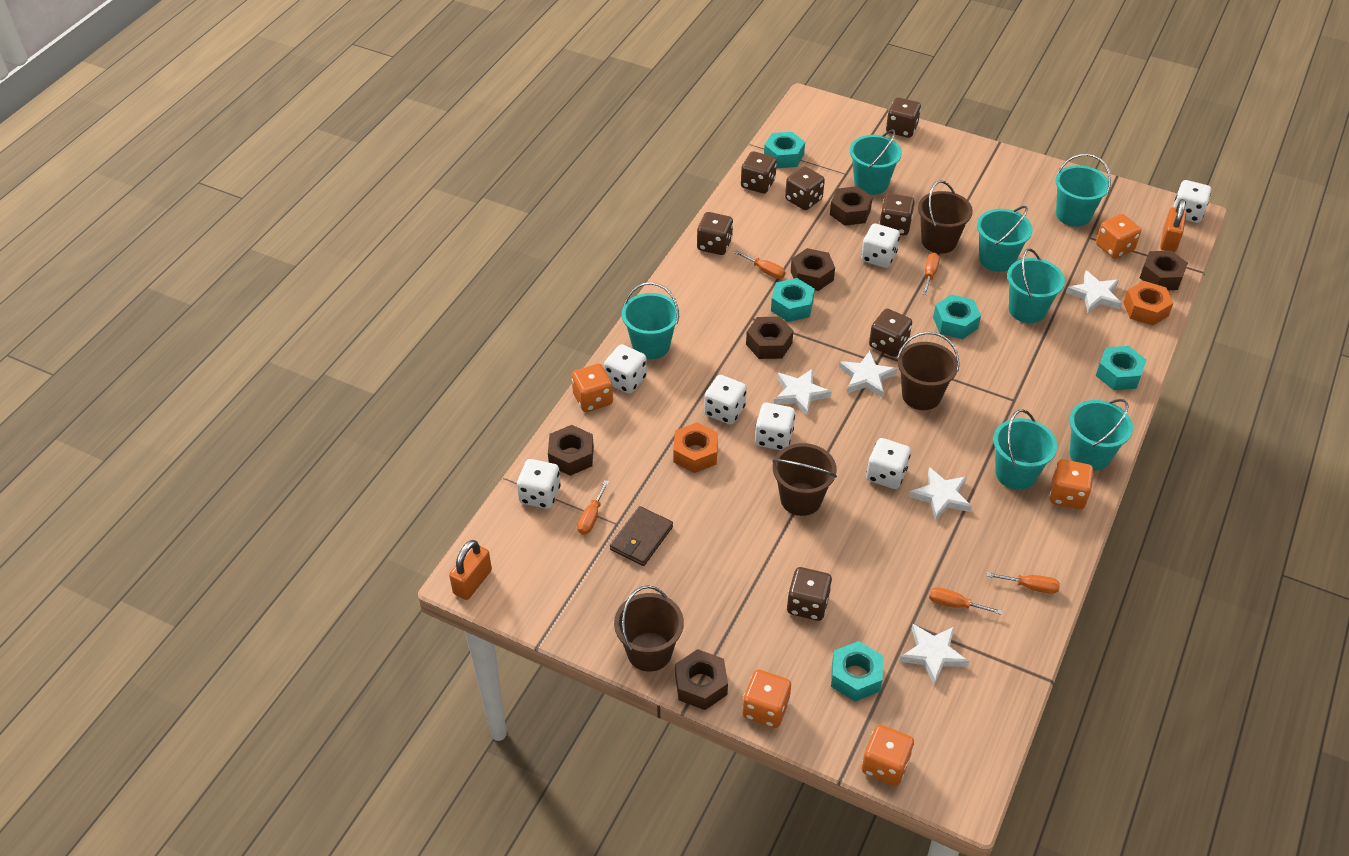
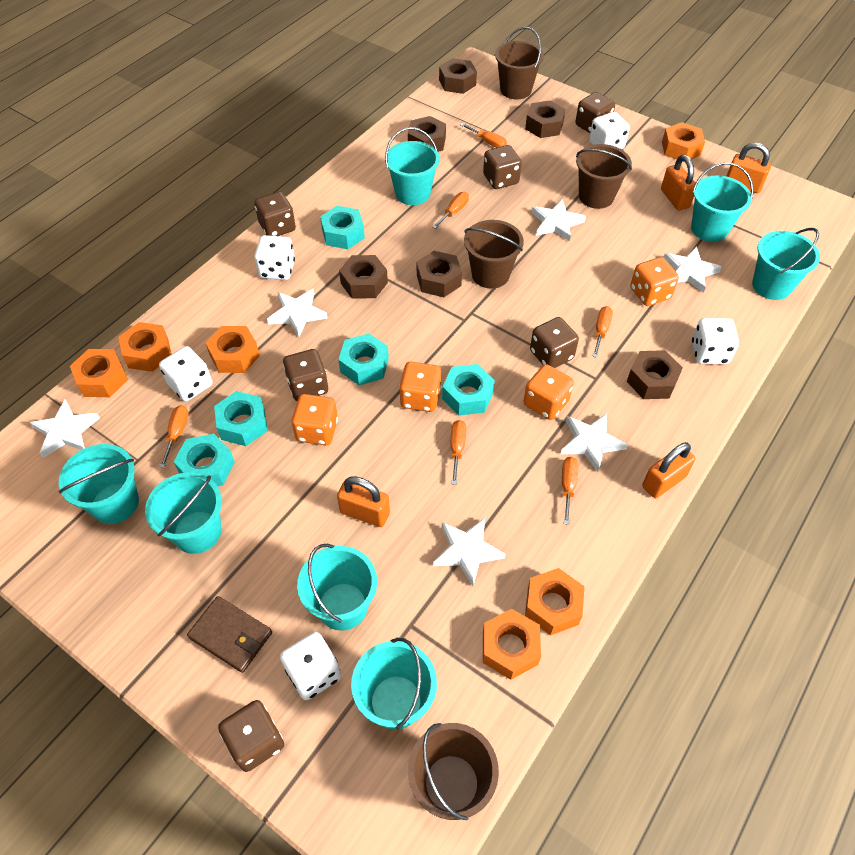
brown dice: 7 -> 6
orange dice: 5 -> 4
orange nut: 2 -> 6
orange padlock: 2 -> 4
orange screwdriver: 5 -> 6
white dice: 7 -> 5
white star: 5 -> 6

